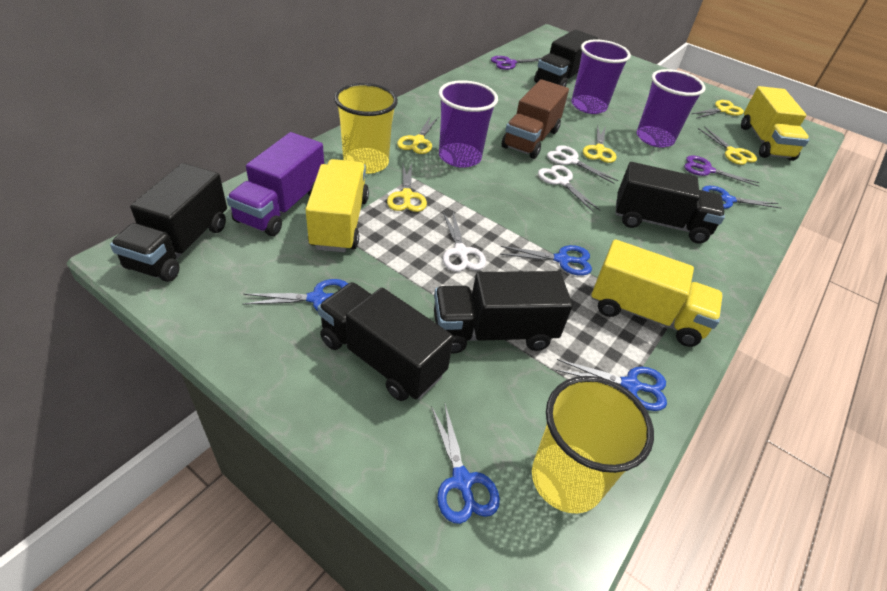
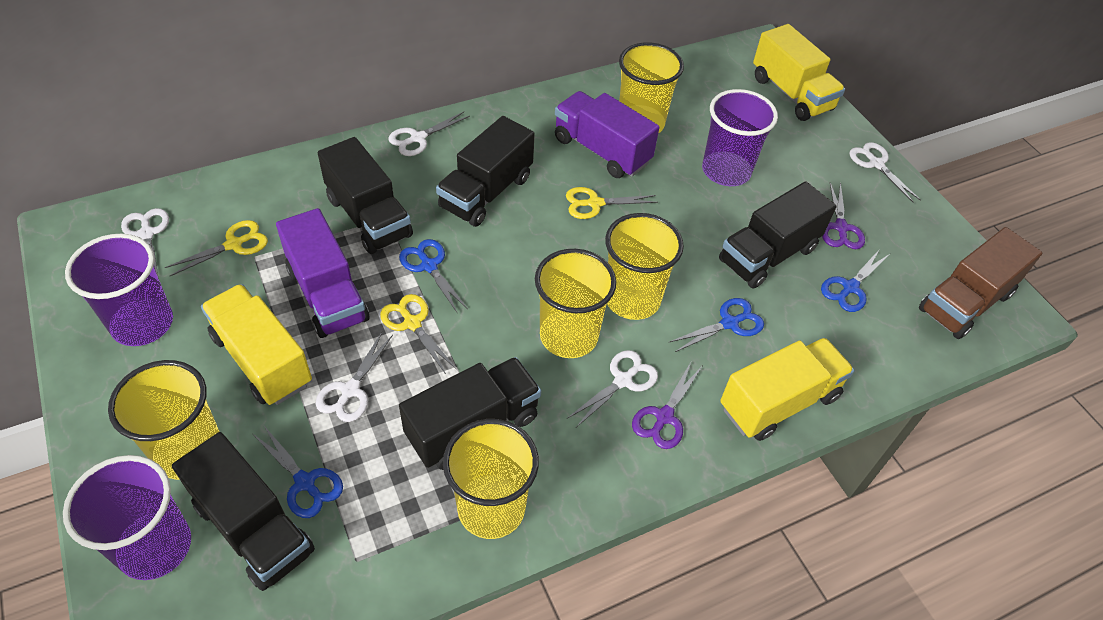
blue scissors: 5 -> 4
purple truck: 1 -> 2
white scissors: 3 -> 5
yellow cup: 2 -> 5
yellow scissors: 5 -> 3

